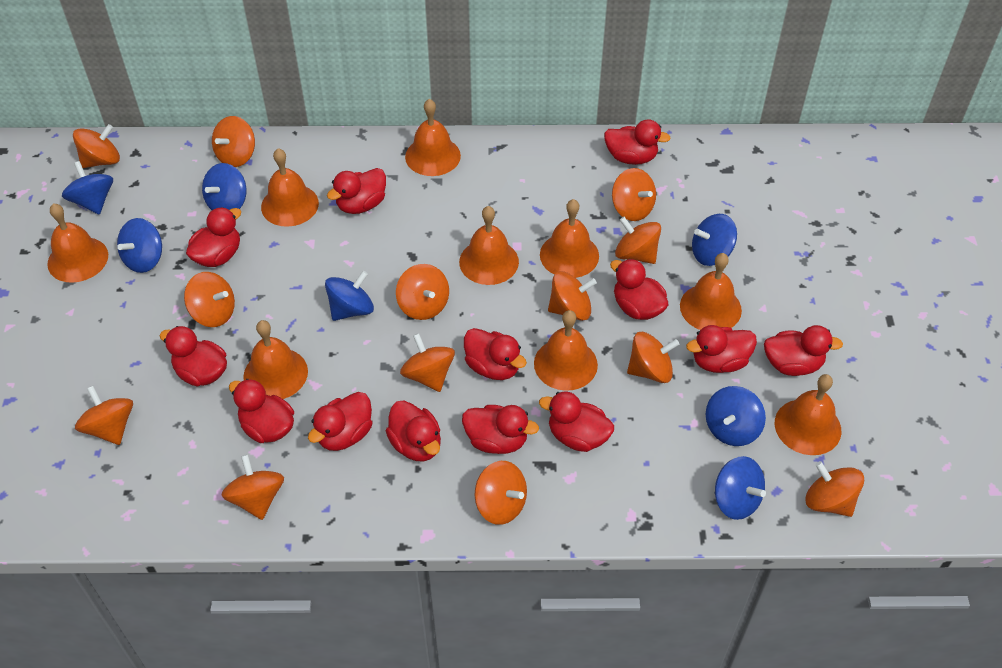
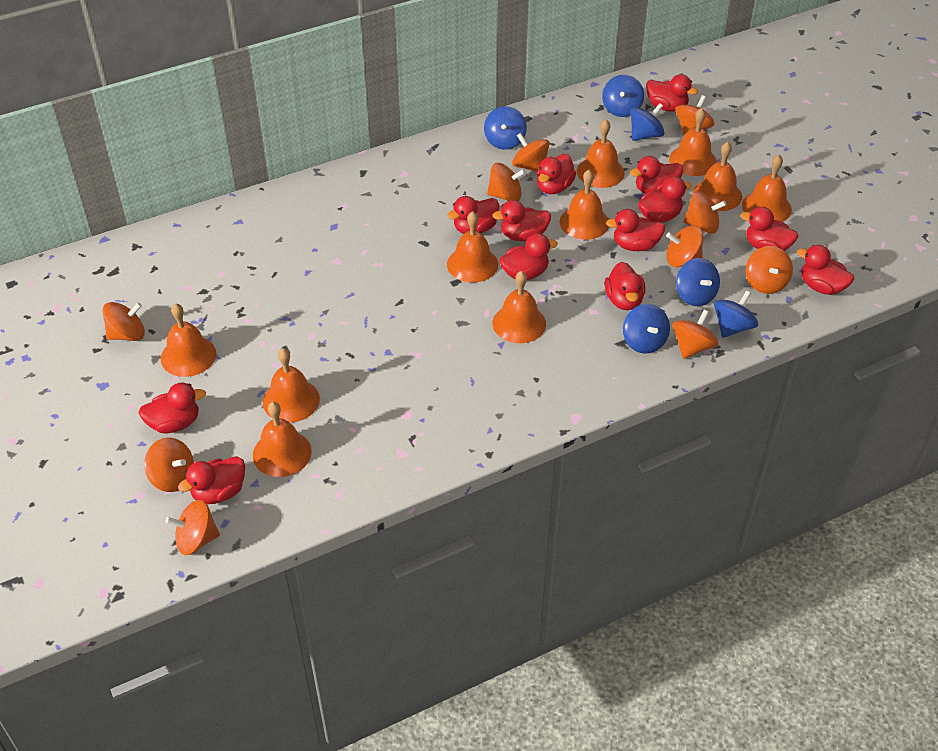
blue spinning top: 7 -> 6
orange bell: 9 -> 10
orange spinning top: 13 -> 10

